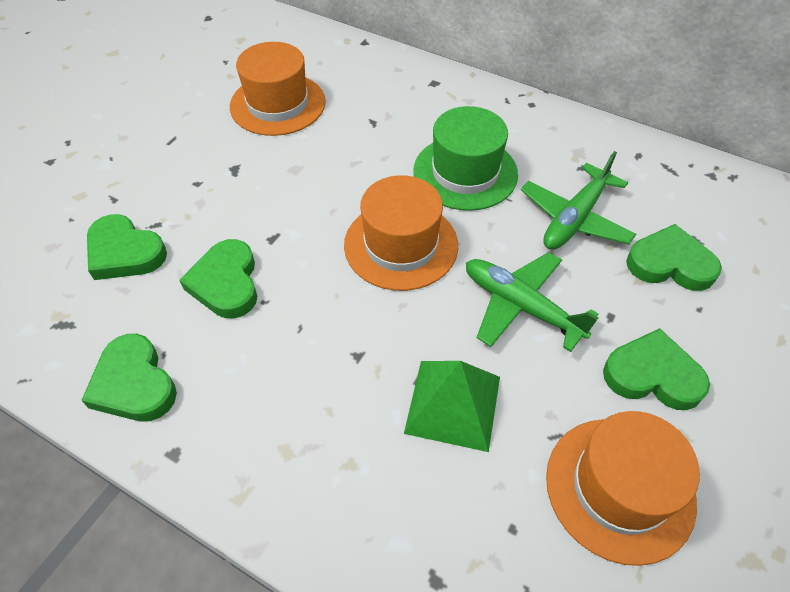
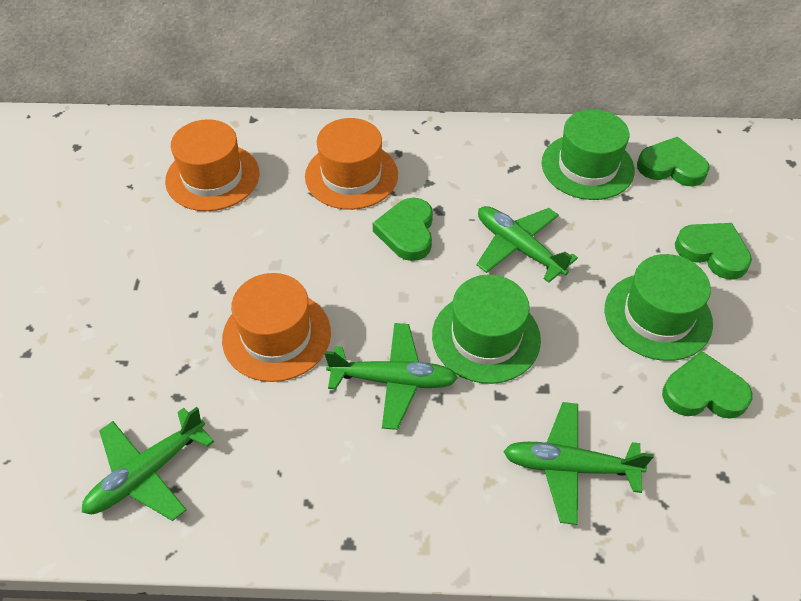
green hat: 1 -> 3
green heart: 5 -> 4
green plane: 2 -> 4
green pyramid: 1 -> 0

